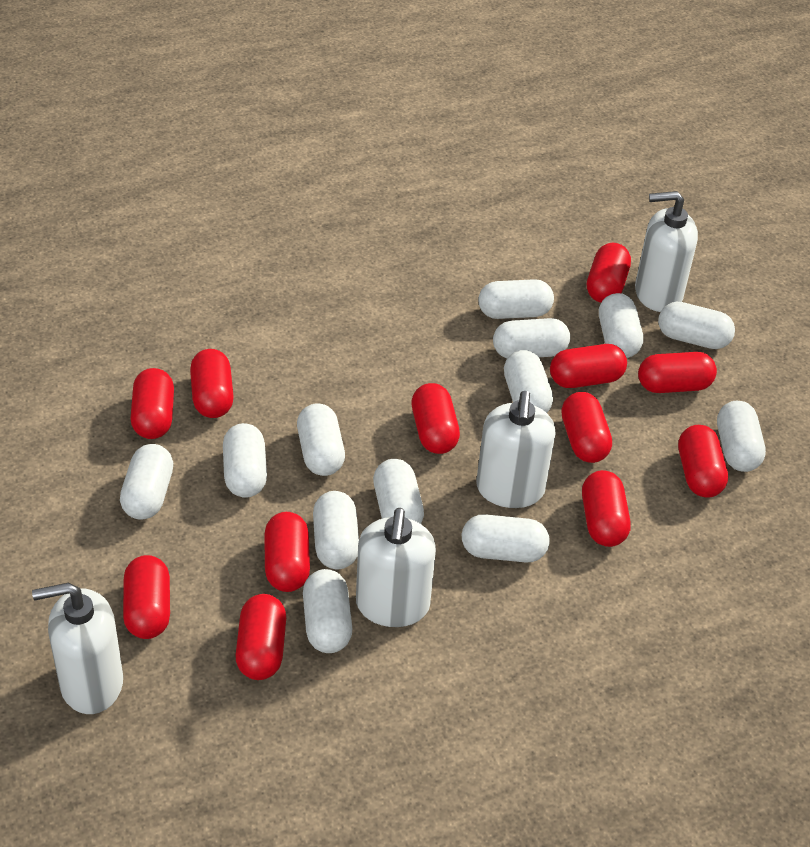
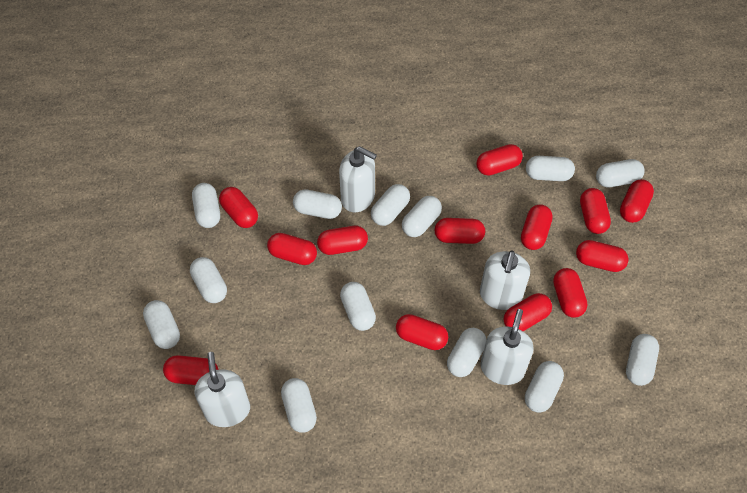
red capsule: 12 -> 13

